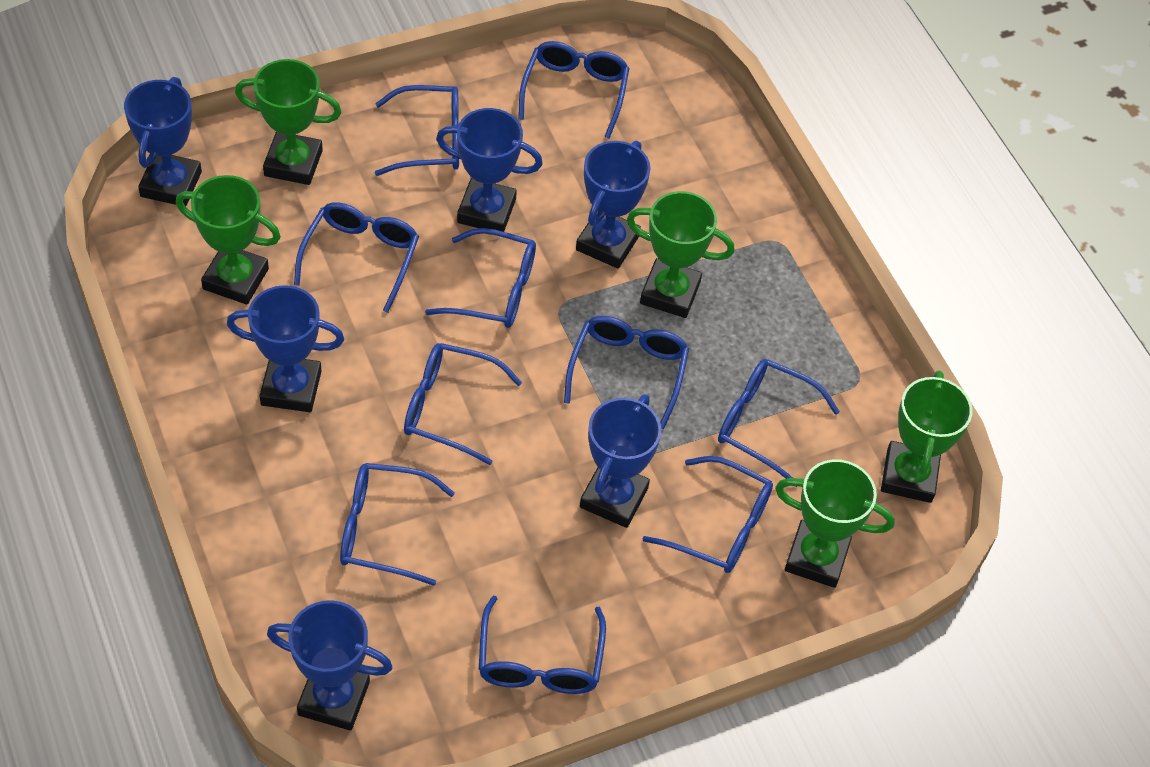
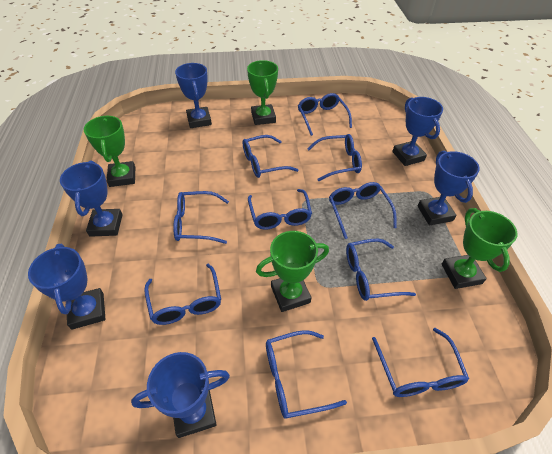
green trophy: 5 -> 4

